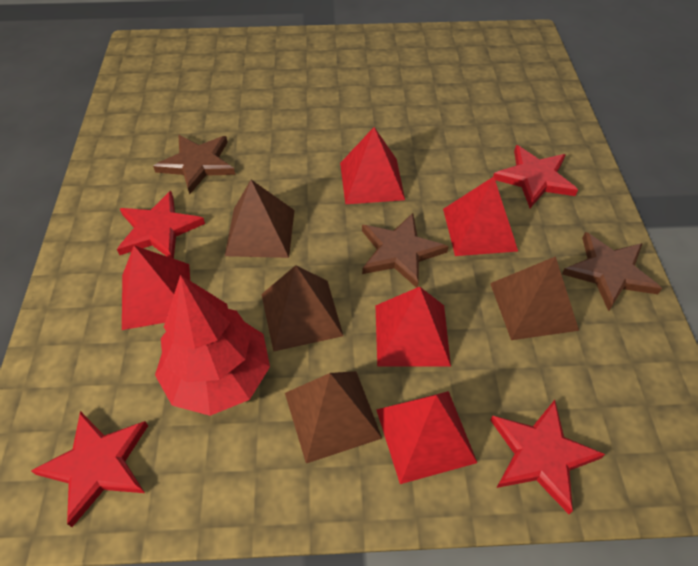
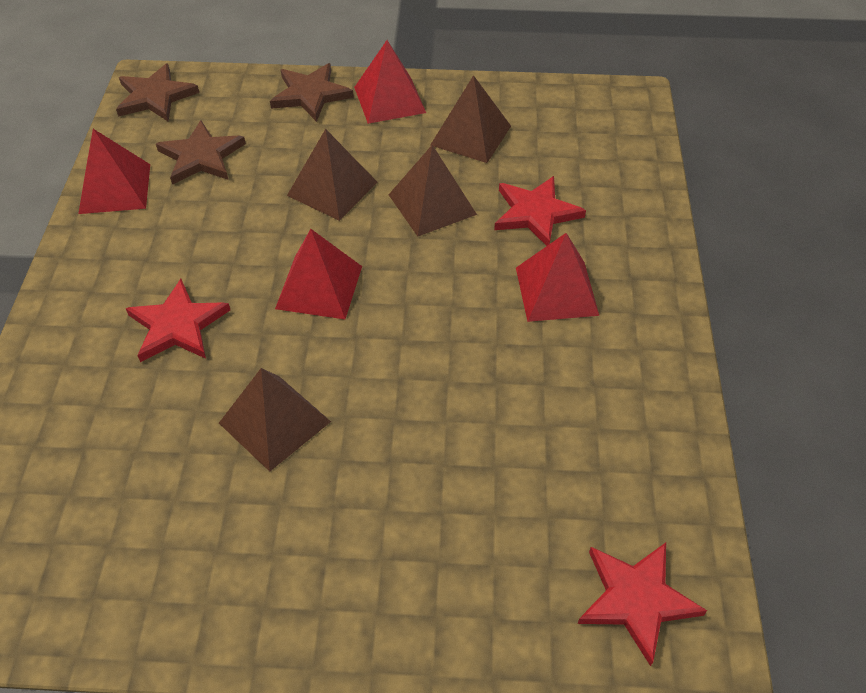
red pyramid: 5 -> 4
red star: 4 -> 3
red tree: 1 -> 0

